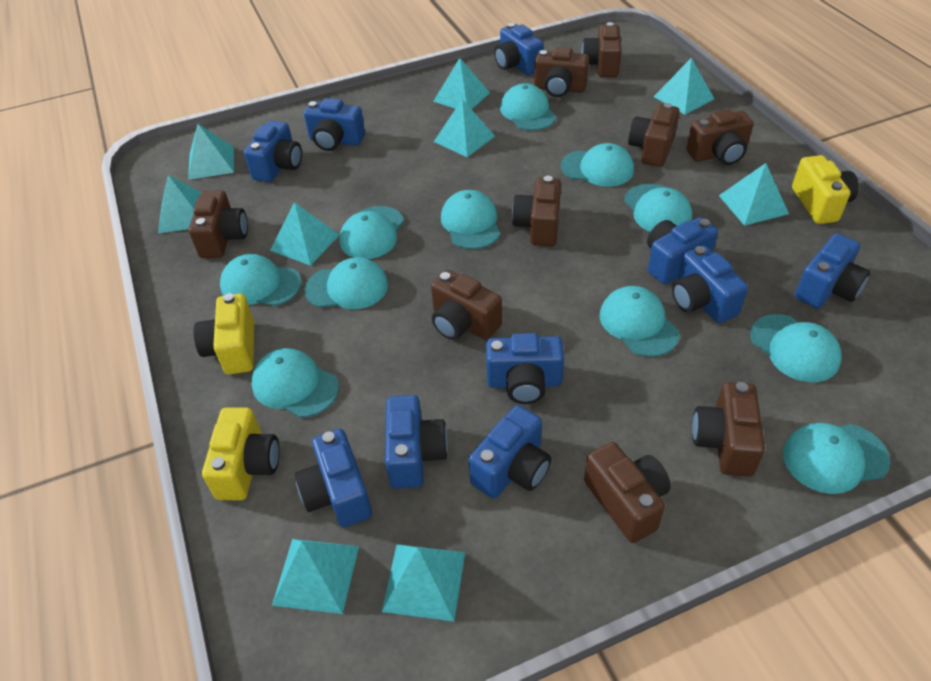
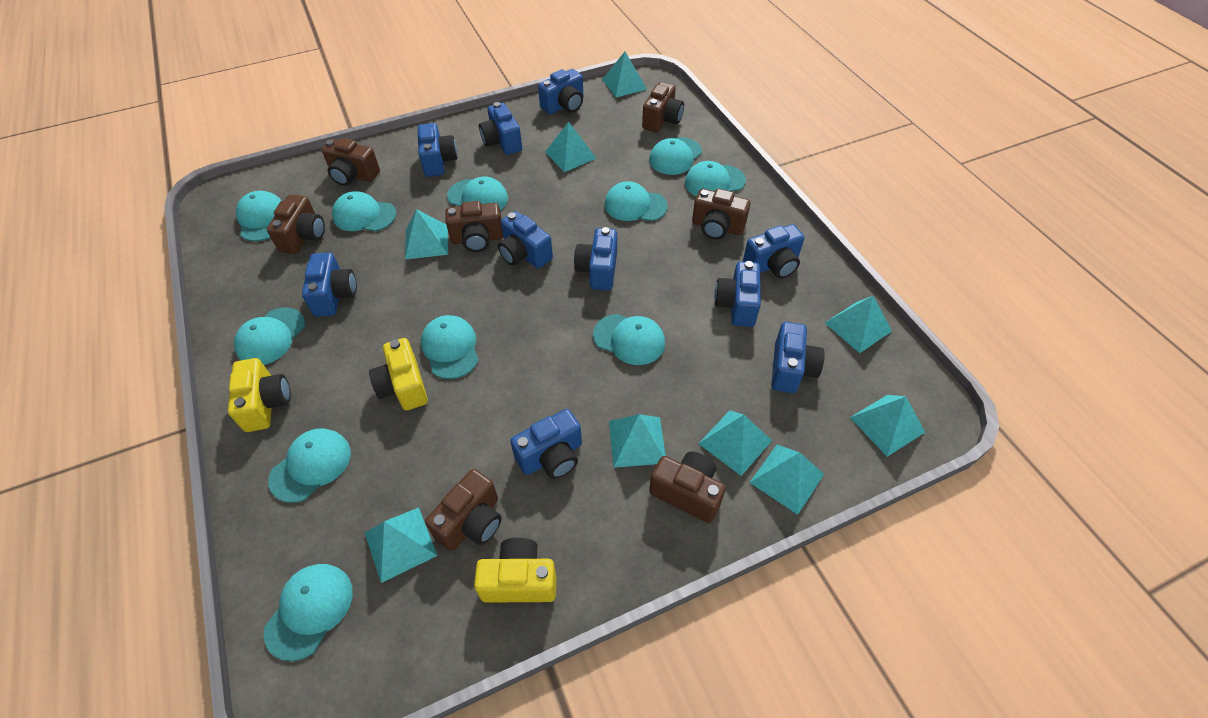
brown camera: 9 -> 7

